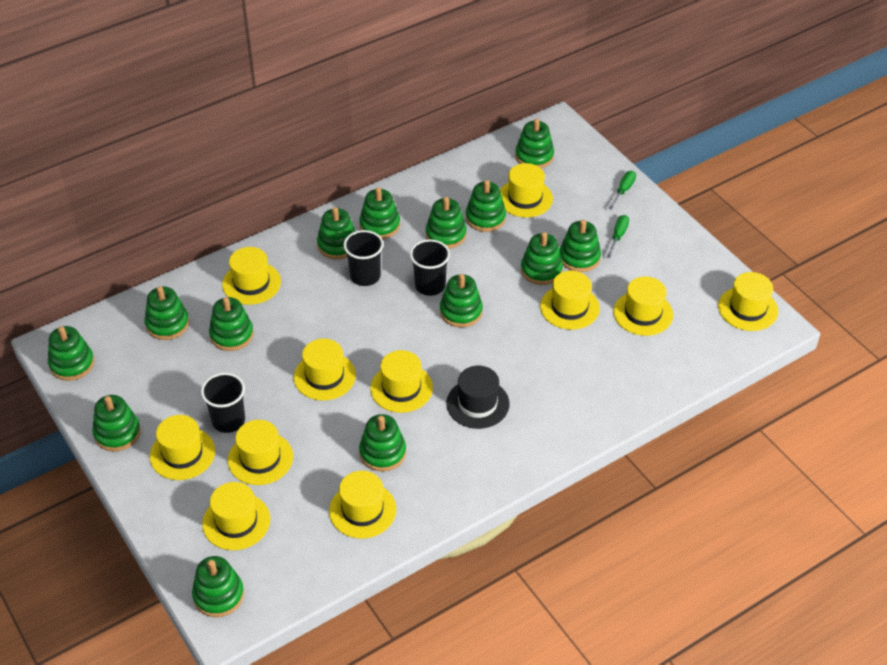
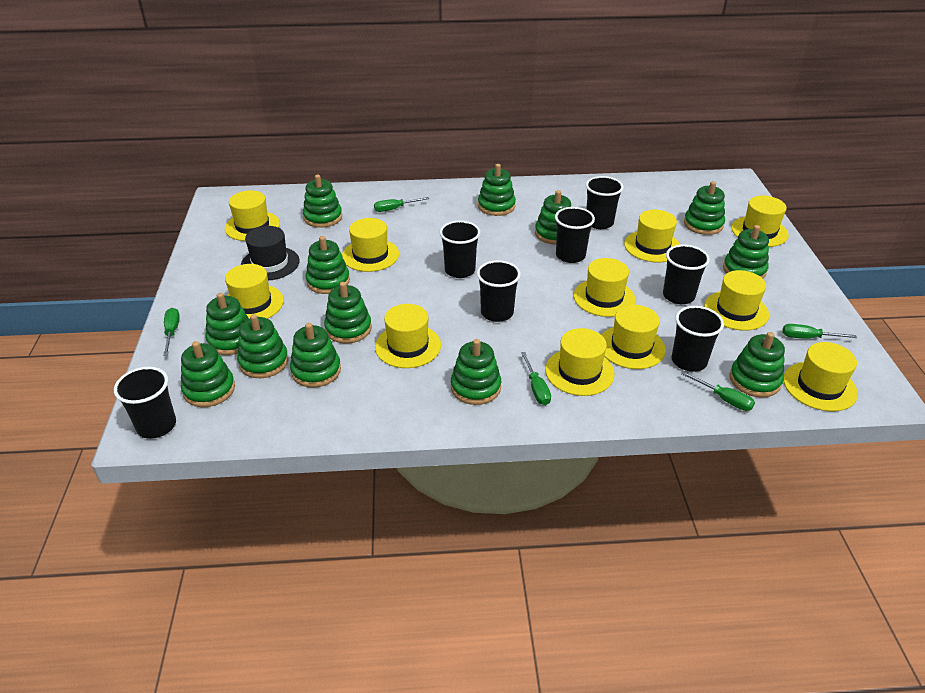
black cup: 3 -> 7
green screwdriver: 2 -> 5
green stacking toy: 14 -> 13

